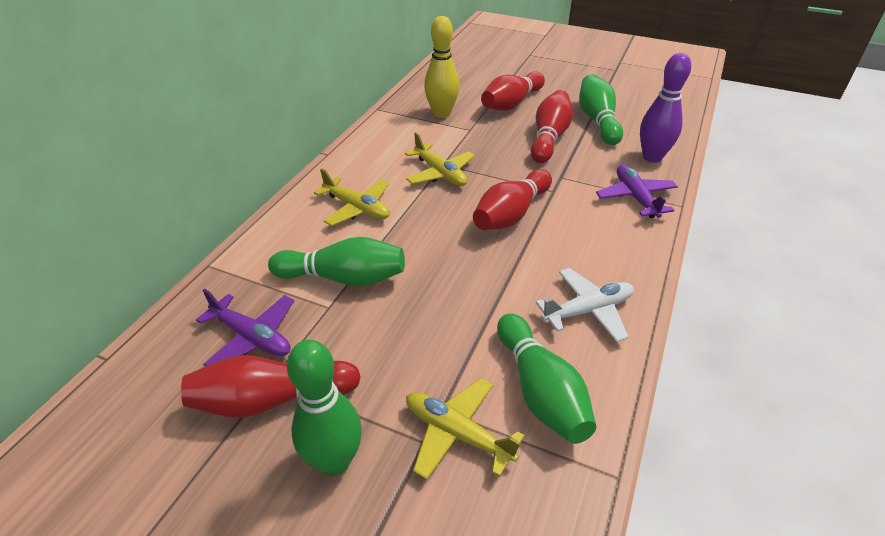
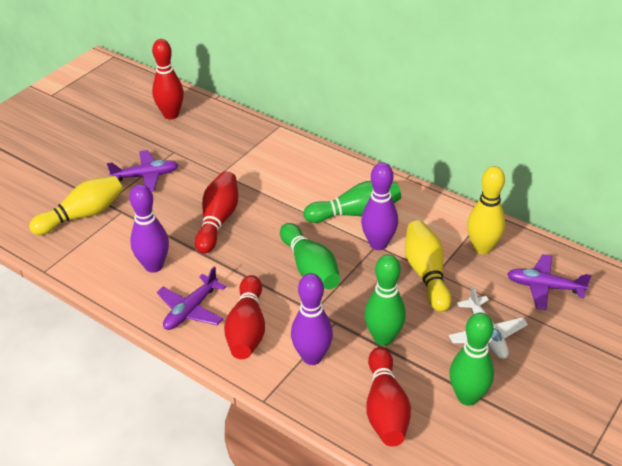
purple bowling pin: 1 -> 3
purple plane: 2 -> 3
yellow bowling pin: 1 -> 3
yellow plane: 3 -> 0

